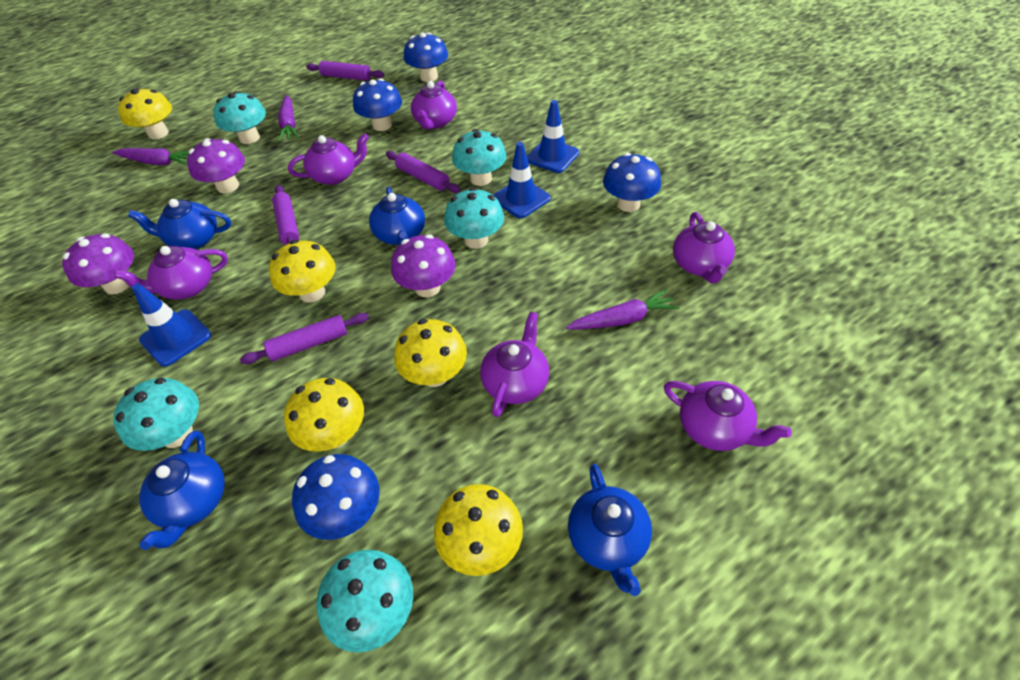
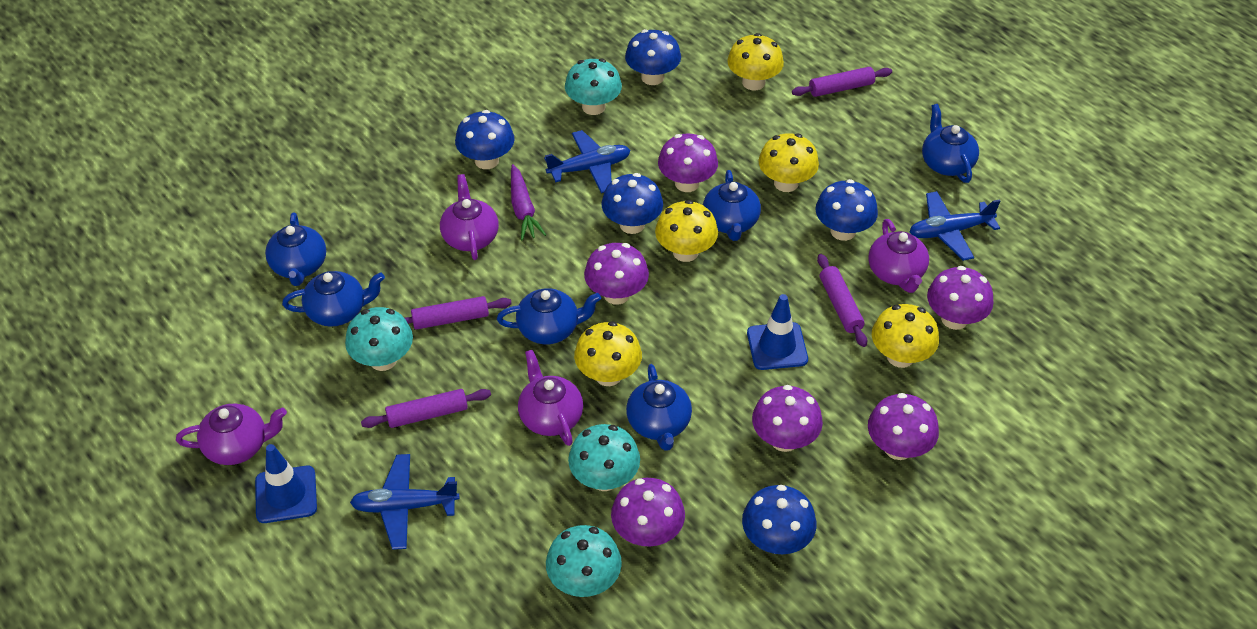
blue mushroom: 4 -> 5
blue plane: 0 -> 3
blue teapot: 4 -> 6
blue traffic cone: 3 -> 2
purple carrot: 3 -> 1
purple mushroom: 3 -> 6
purple teapot: 6 -> 4
turquoise mushroom: 5 -> 4

